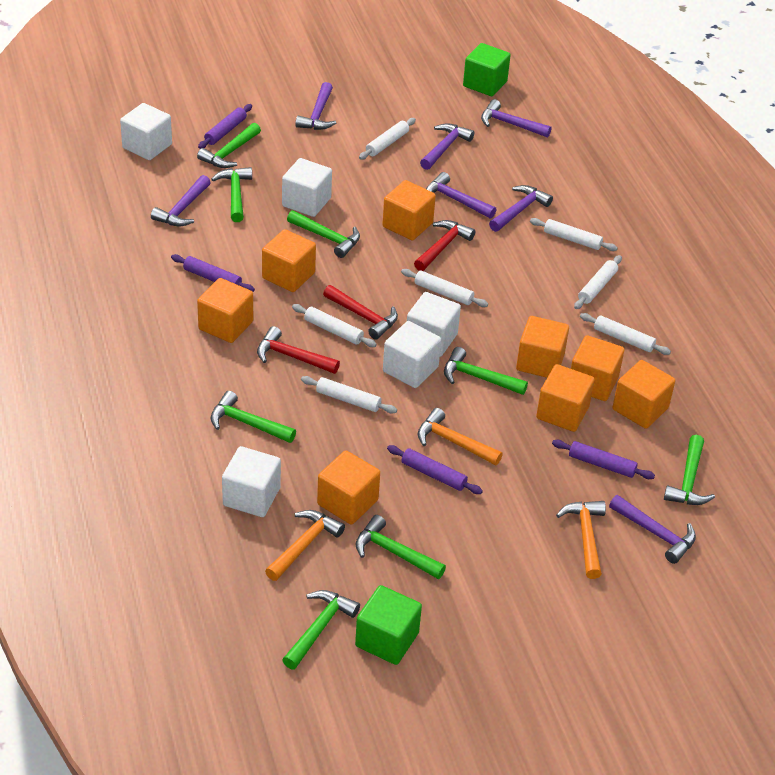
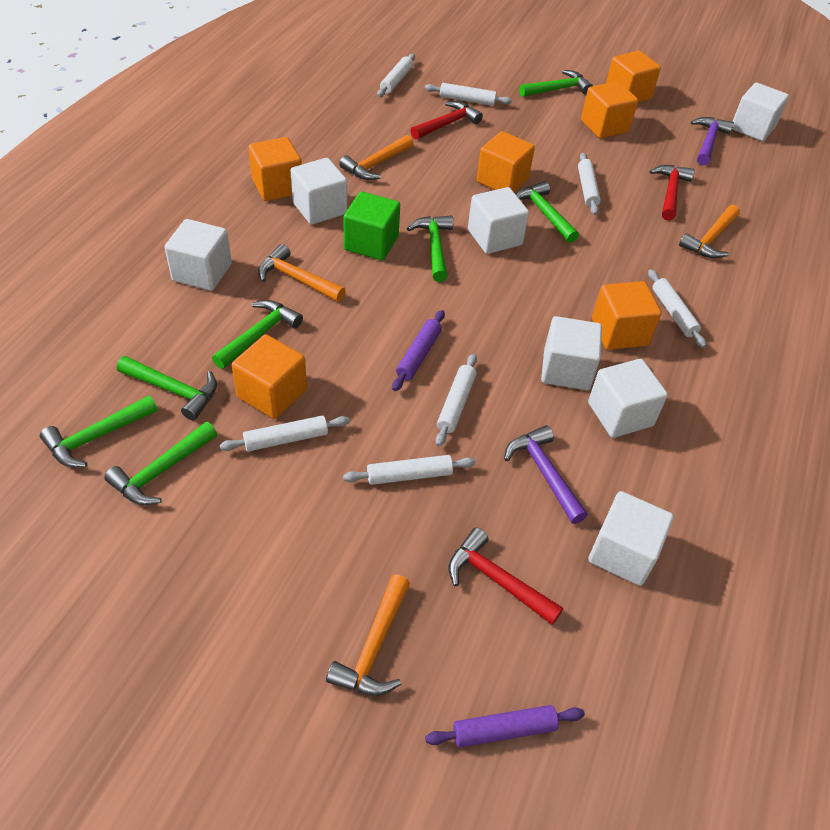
green cube: 2 -> 1
green hammer: 8 -> 7
orange cube: 8 -> 6
orange hammer: 3 -> 4
purple hammer: 7 -> 2
purple rolling pin: 4 -> 2
white cube: 5 -> 7

